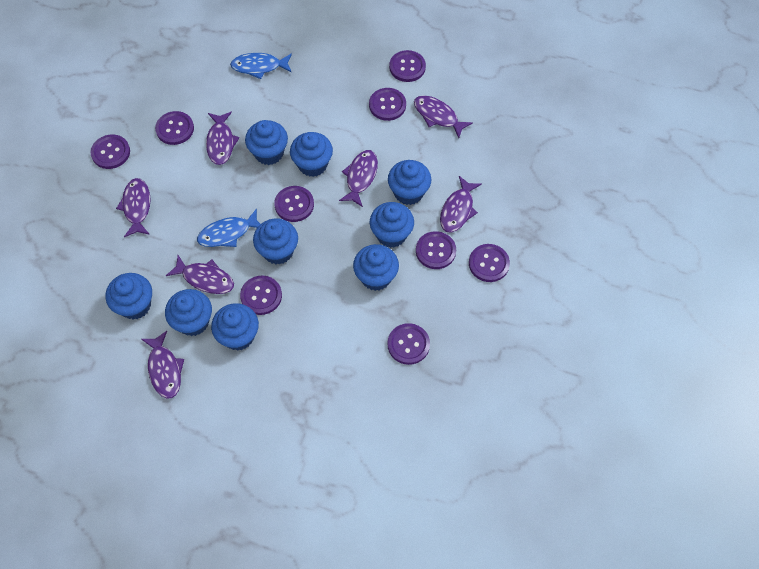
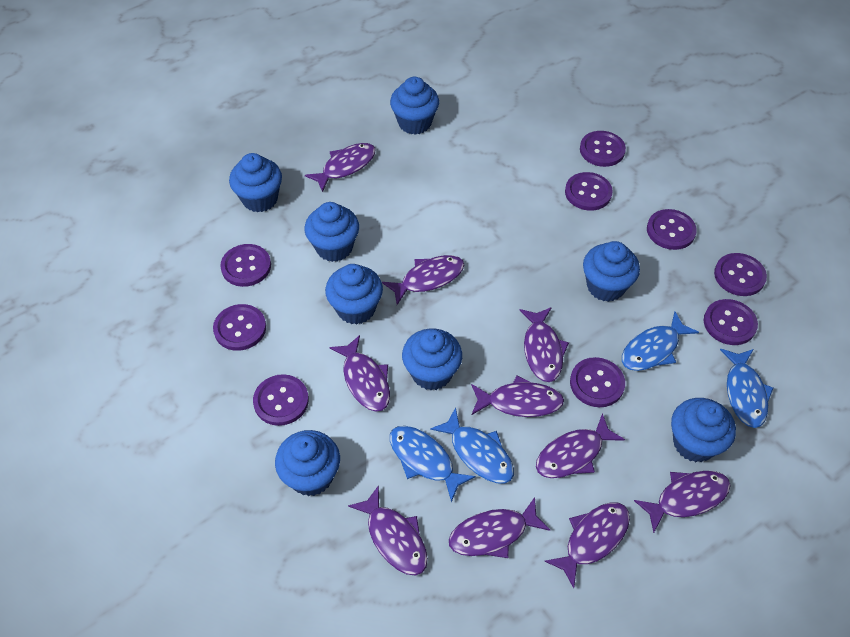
blue cupcake: 9 -> 8
blue fish: 2 -> 4
purple fish: 7 -> 10

